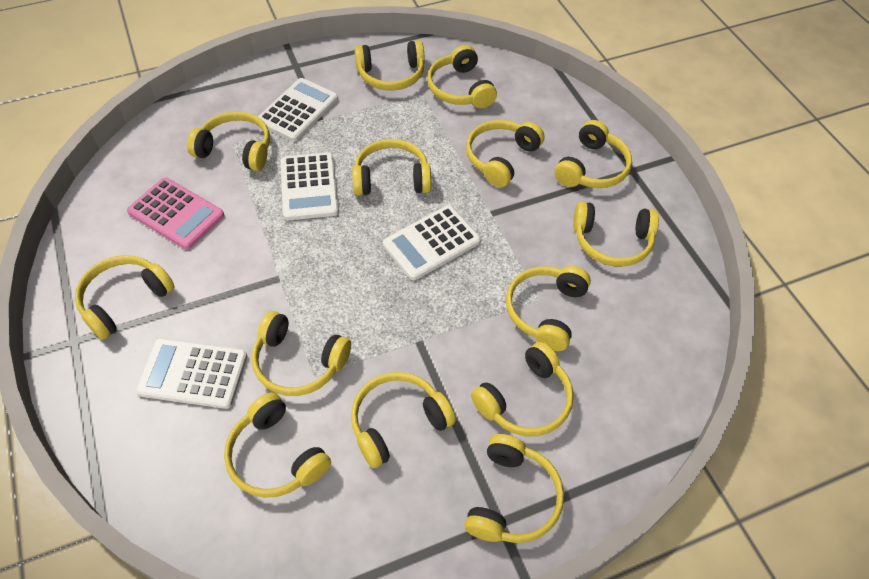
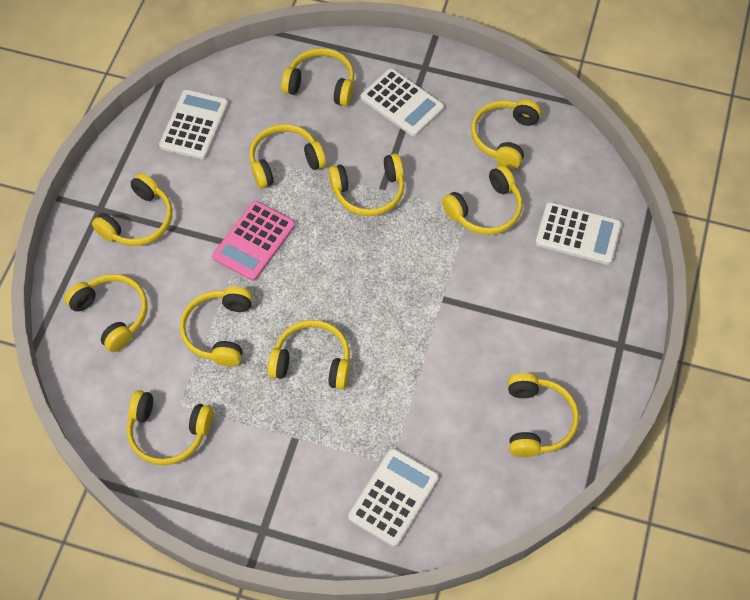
yellow headphones: 14 -> 11

